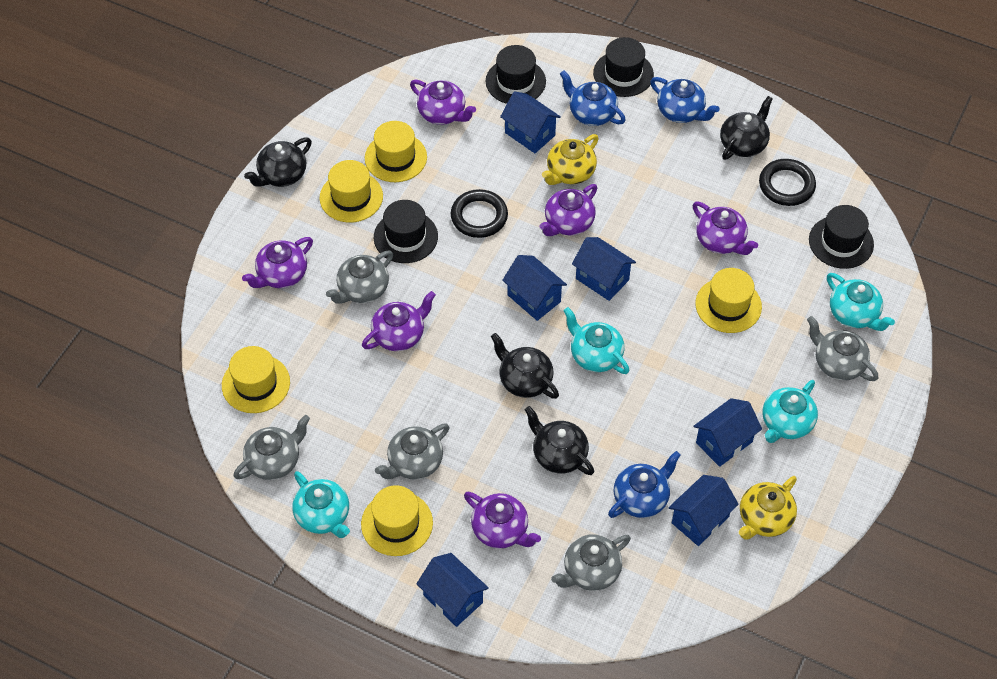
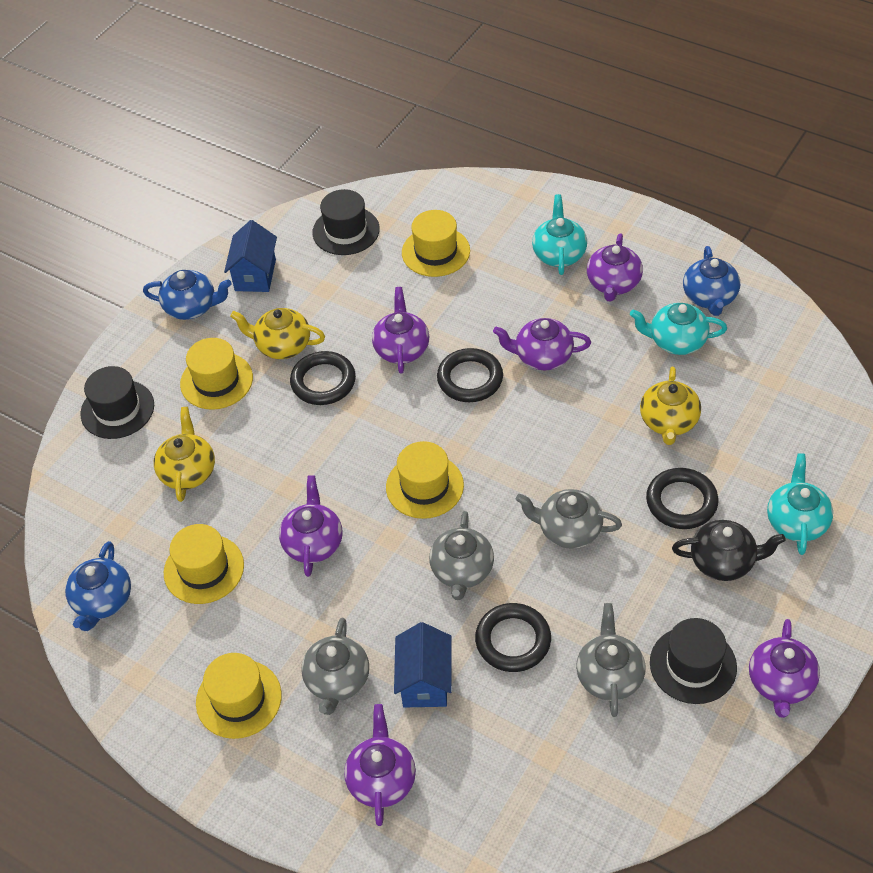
black hat: 4 -> 3
black ring: 2 -> 4
black teapot: 4 -> 1
blue house: 6 -> 2
grey teapot: 5 -> 4
turquoise teapot: 4 -> 3
yellow teapot: 2 -> 3

